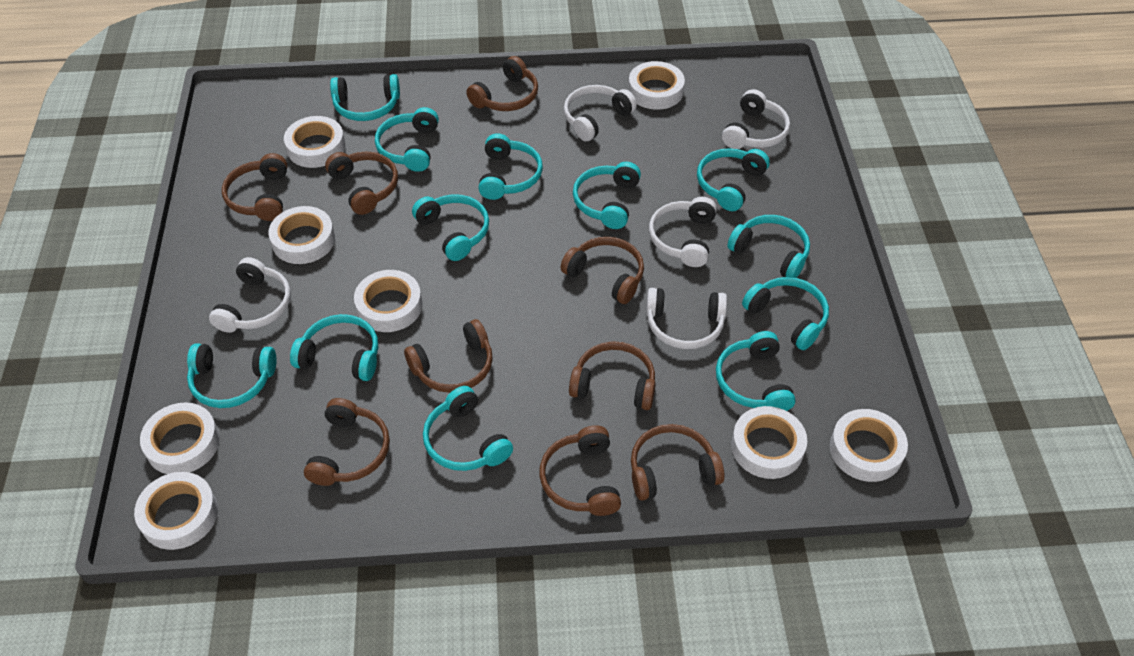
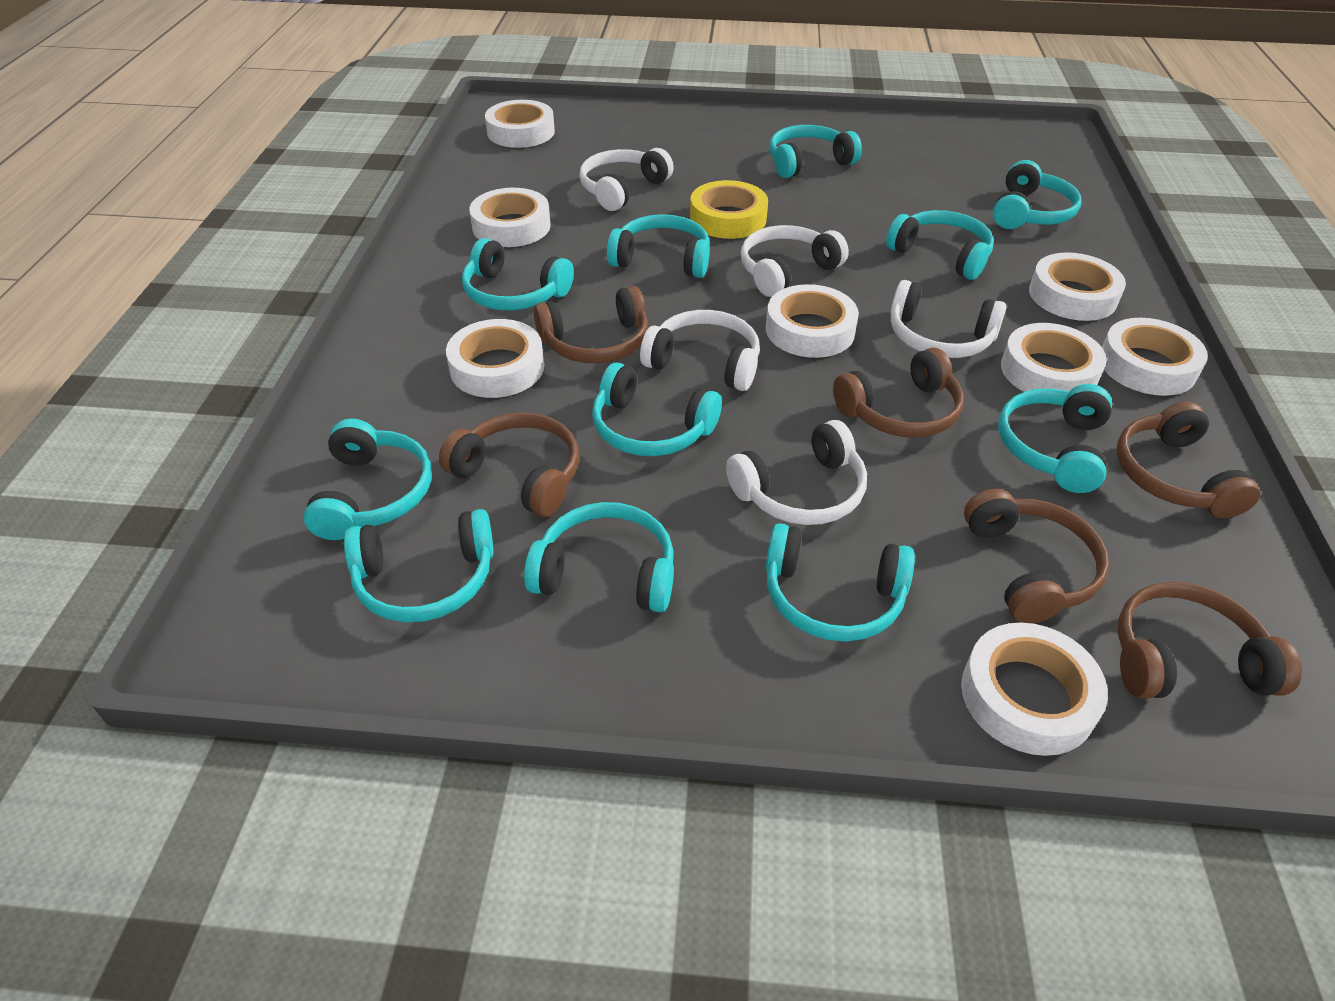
brown headphones: 9 -> 6
turquoise headphones: 12 -> 11
yellow tape: 0 -> 1

